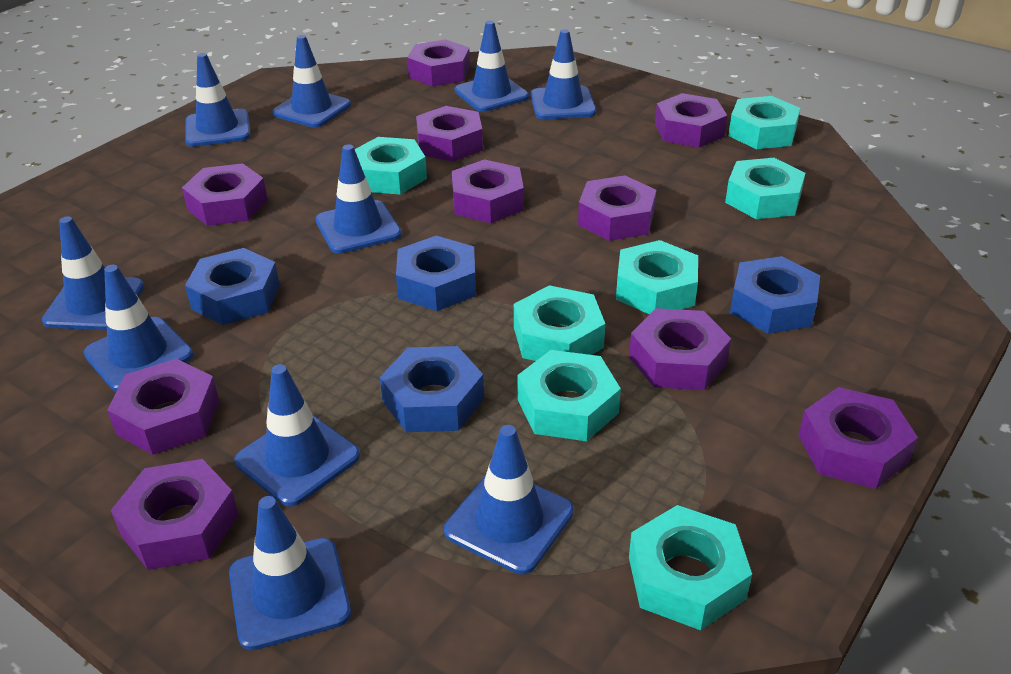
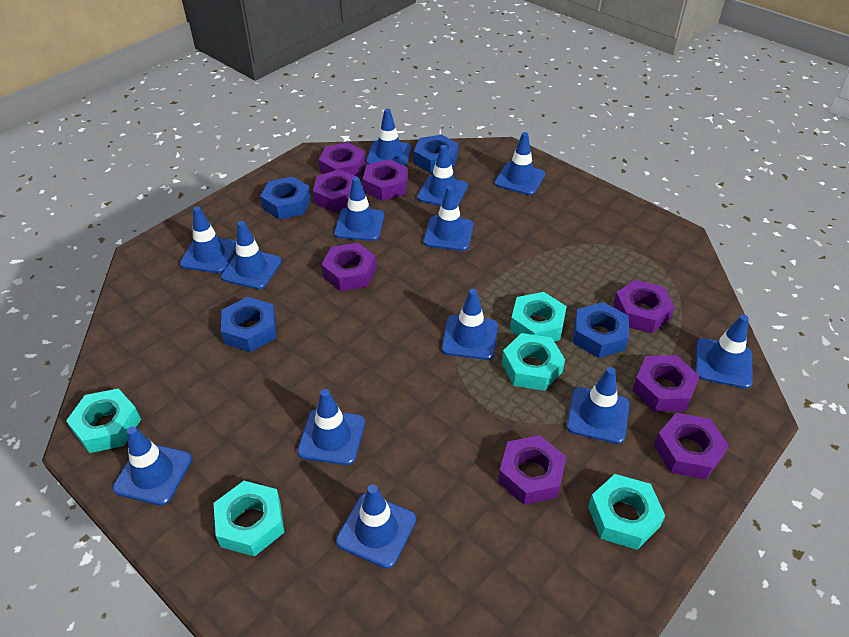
blue traffic cone: 10 -> 13
purple nut: 10 -> 8
turquoise nut: 7 -> 5

